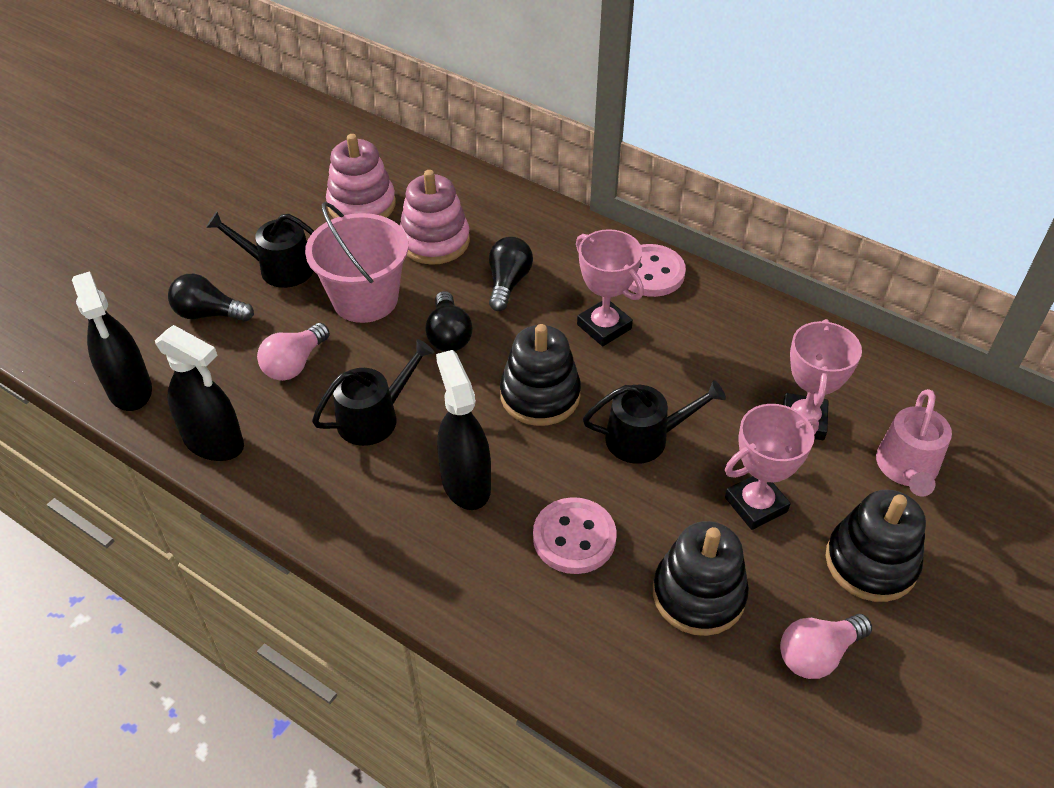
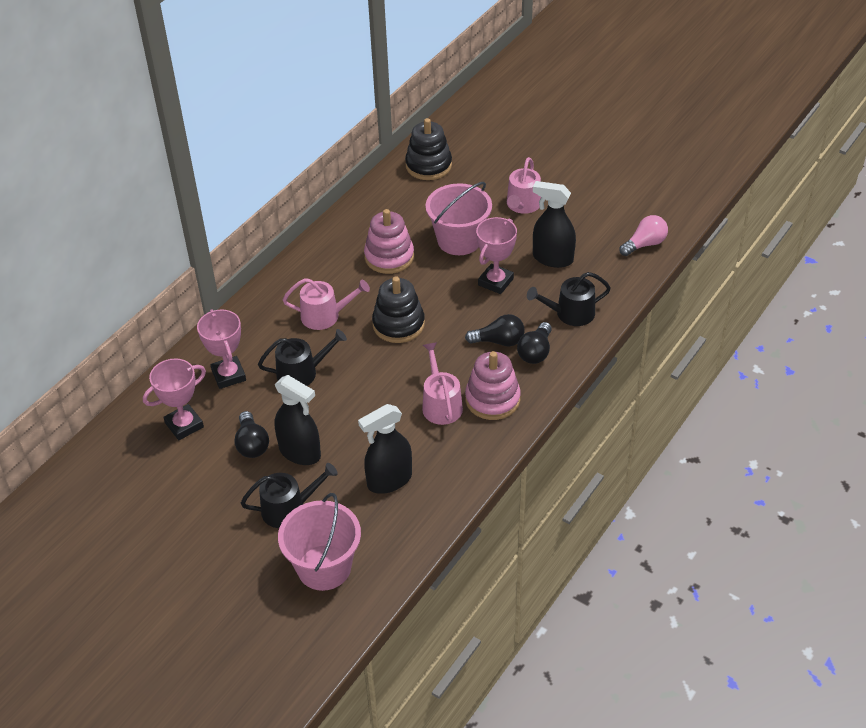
black stacking toy: 3 -> 2
pink bucket: 1 -> 2
pink button: 2 -> 0
pink light bulb: 2 -> 1
pink watering can: 1 -> 3

